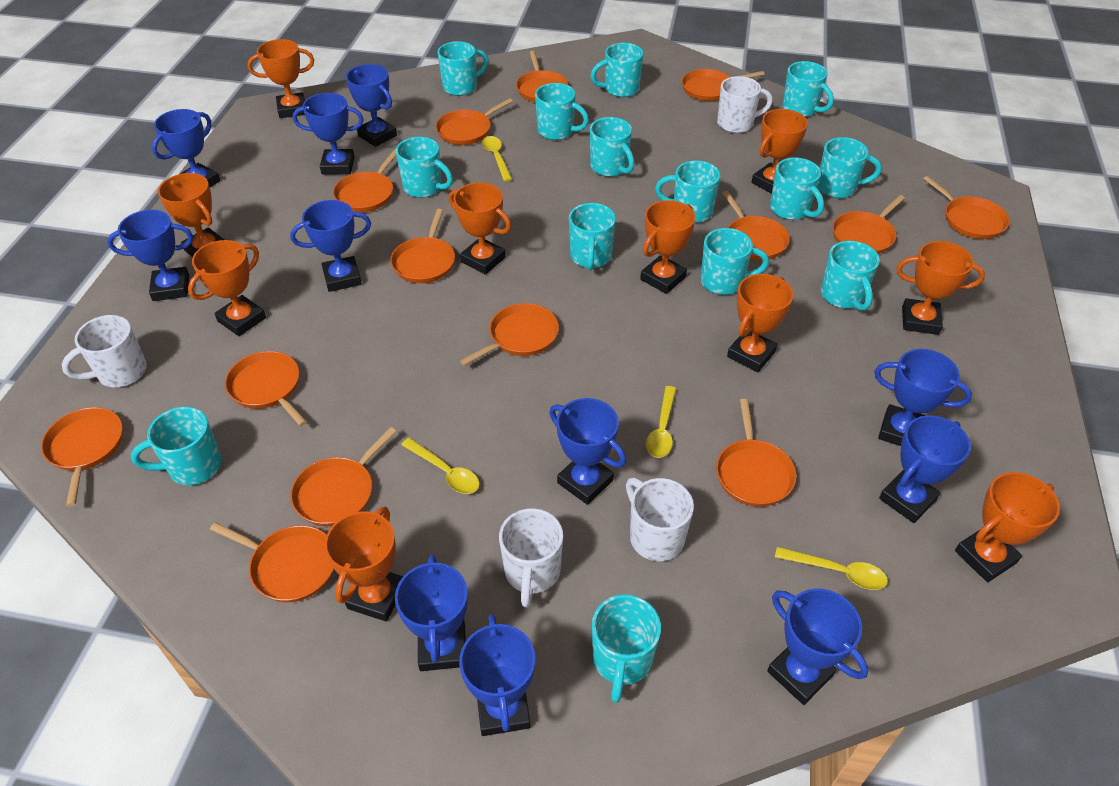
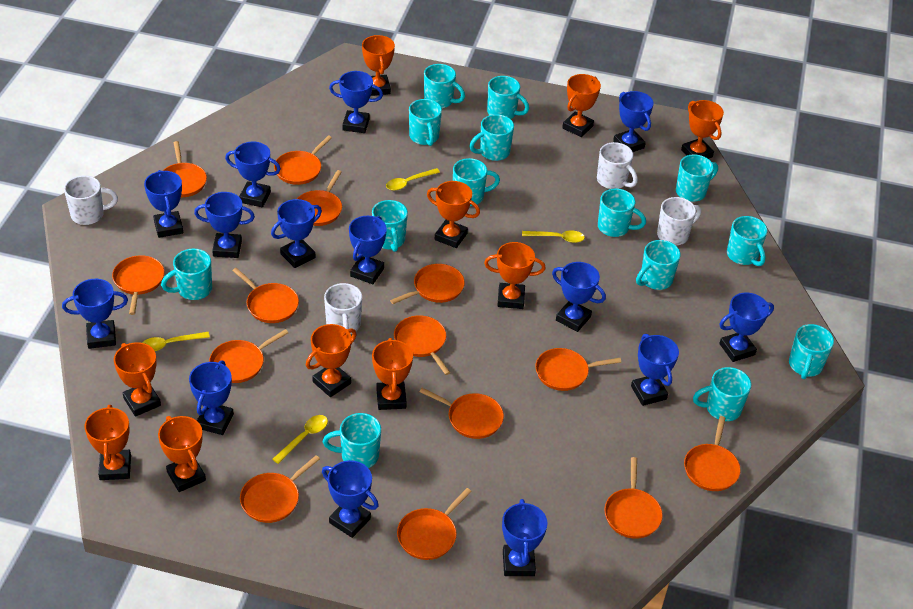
blue trophy: 11 -> 14

